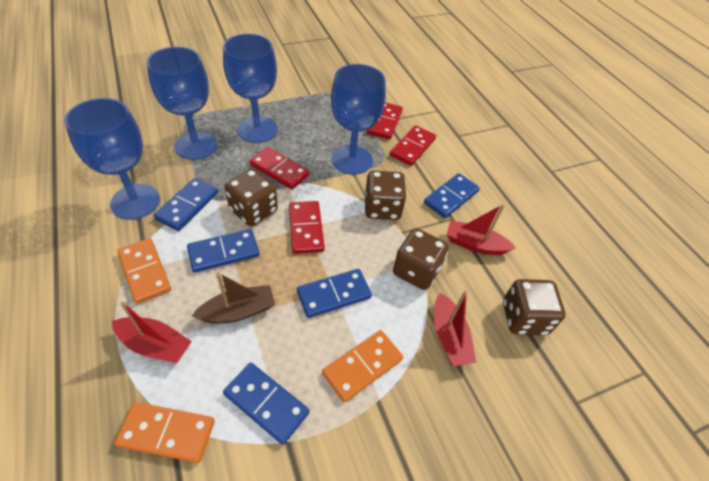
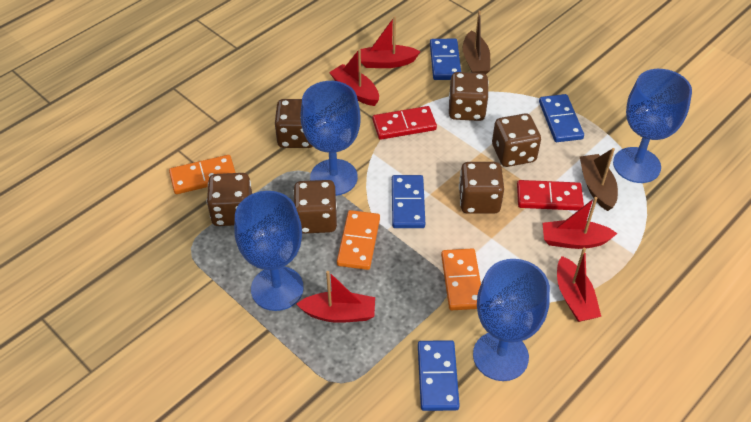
blue domino: 5 -> 4
brown boat: 1 -> 2
brown dice: 4 -> 6
red boat: 3 -> 5
red domino: 4 -> 2

